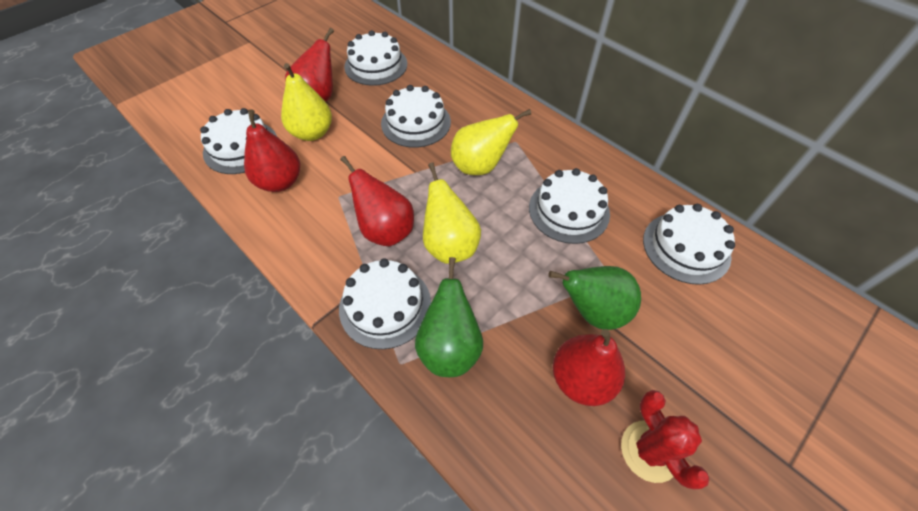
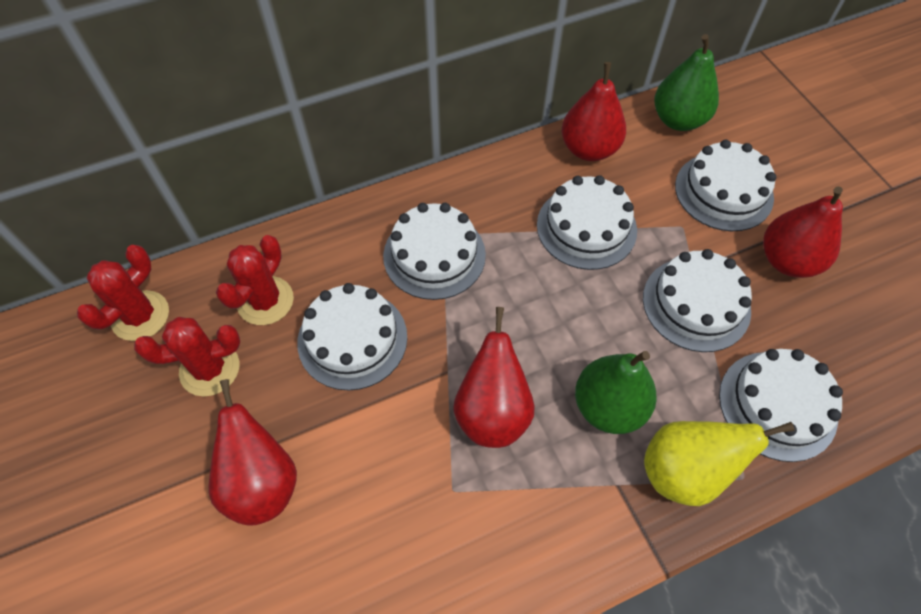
red cactus: 1 -> 3
yellow pear: 3 -> 1

